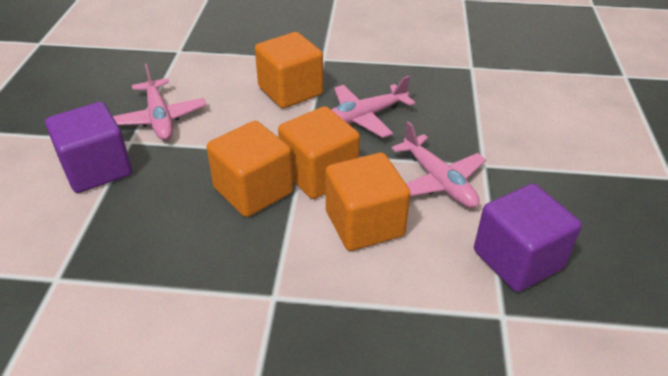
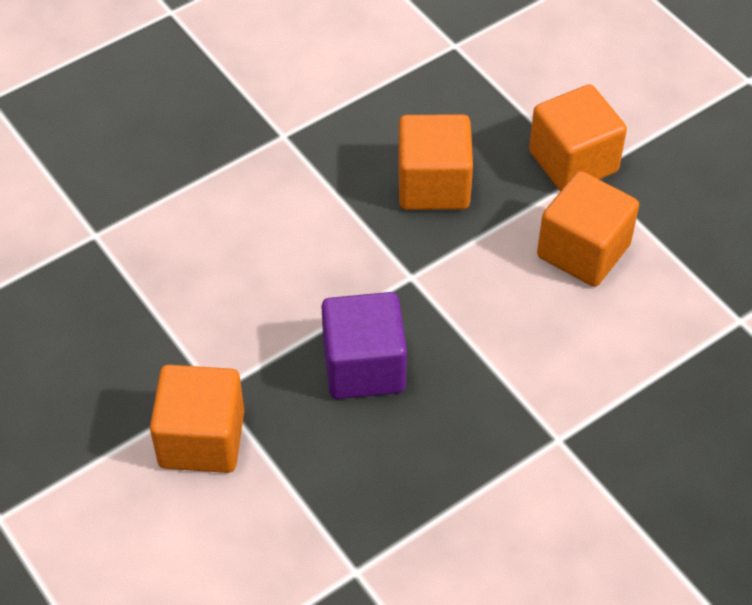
pink plane: 3 -> 0
purple cube: 2 -> 1

